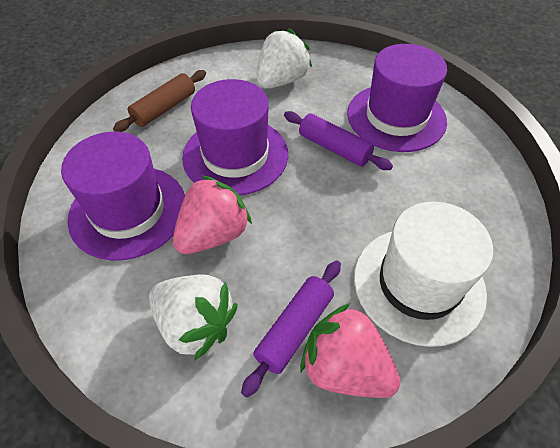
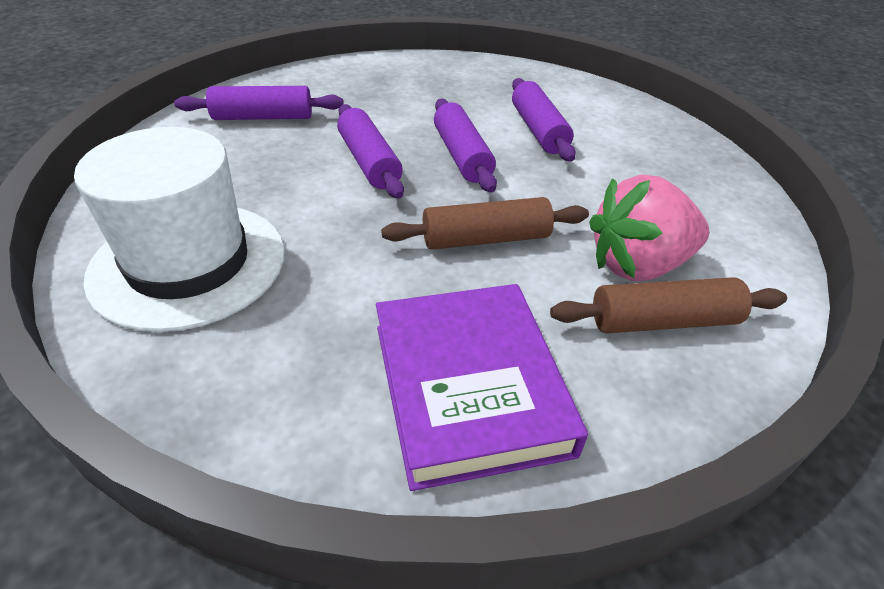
brown rolling pin: 1 -> 2
pink strawberry: 2 -> 1
purple book: 0 -> 1
purple hat: 3 -> 0
purple rolling pin: 2 -> 4
white strawberry: 2 -> 0

